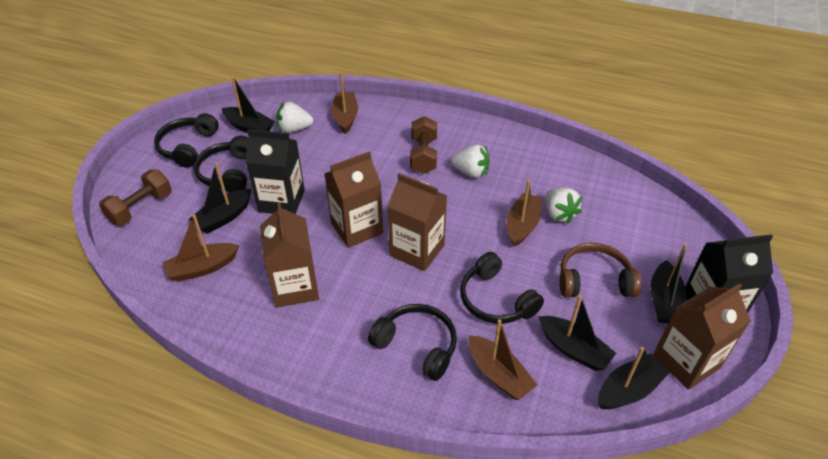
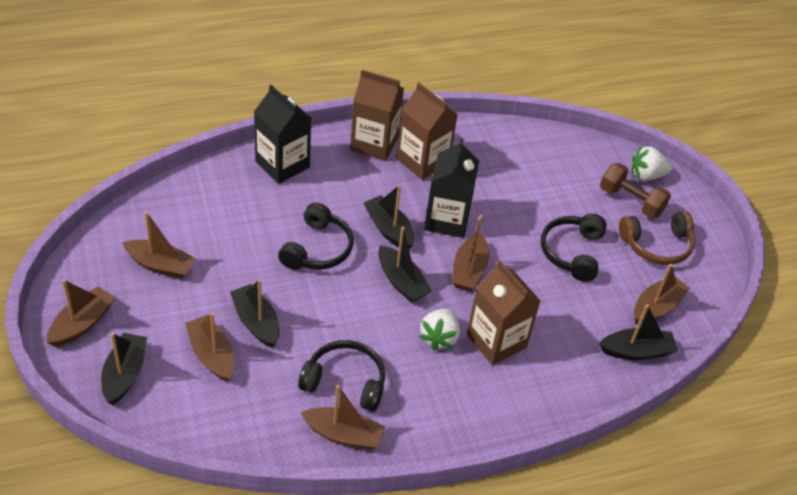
black headphones: 4 -> 3
brown boat: 4 -> 6
brown carton: 4 -> 3
brown dumbbell: 2 -> 1
white strawberry: 3 -> 2

